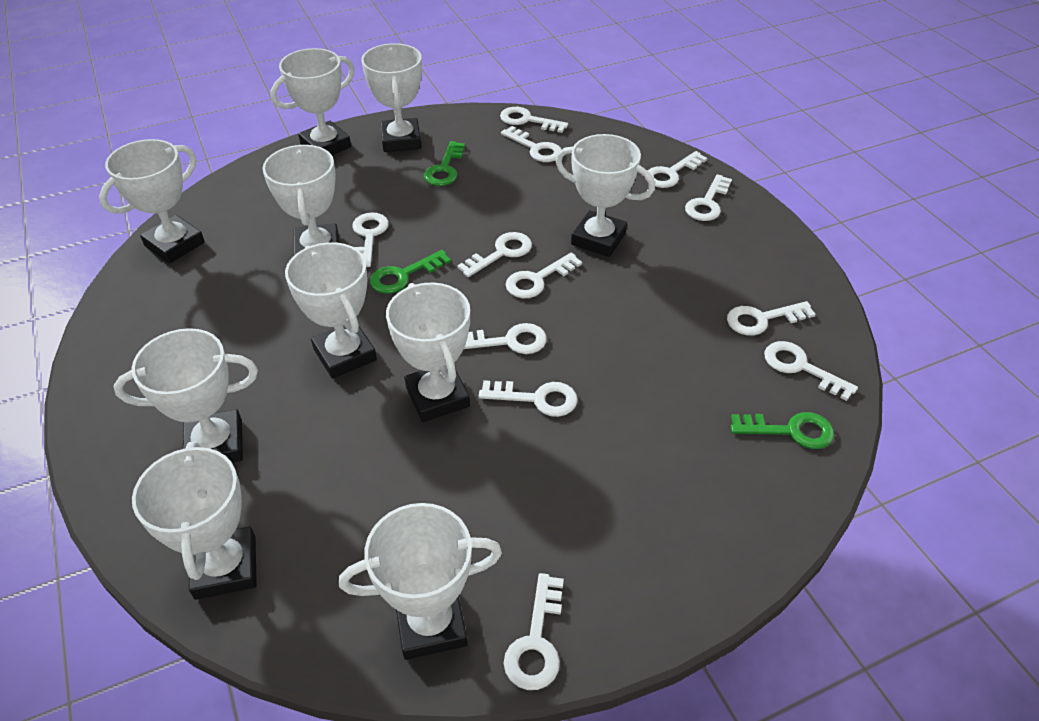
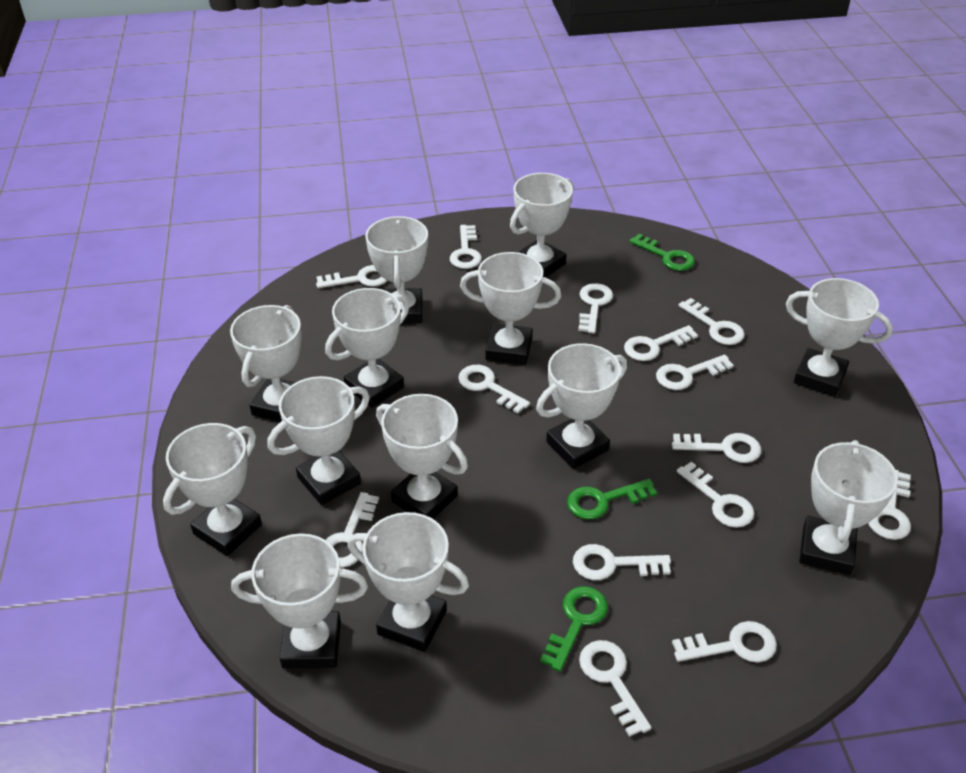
white key: 12 -> 14
white trophy: 10 -> 13

